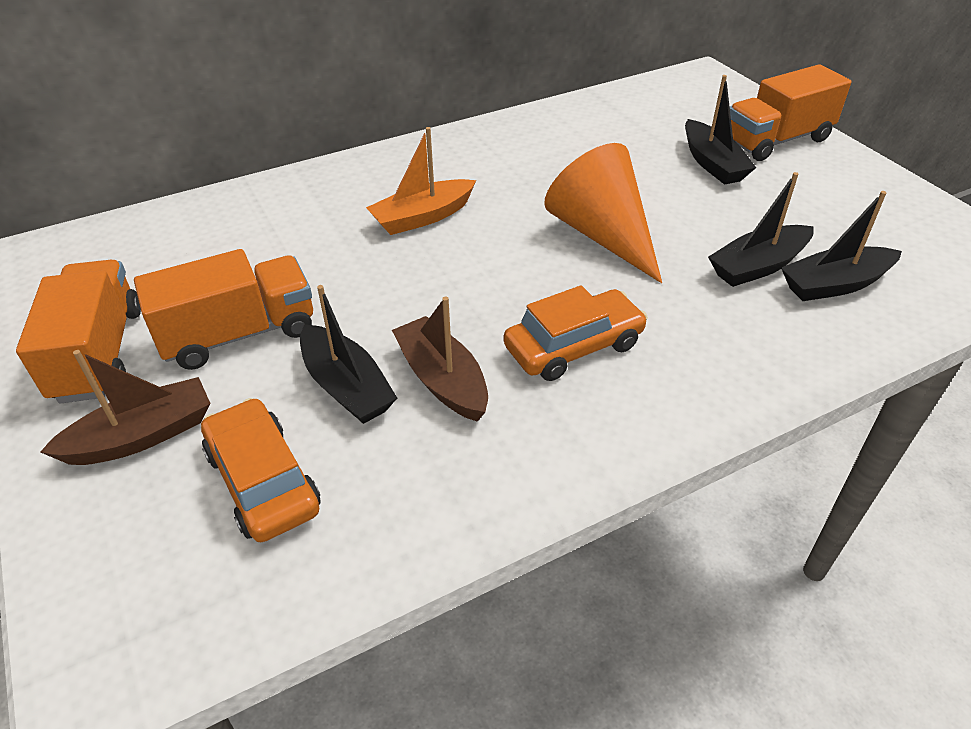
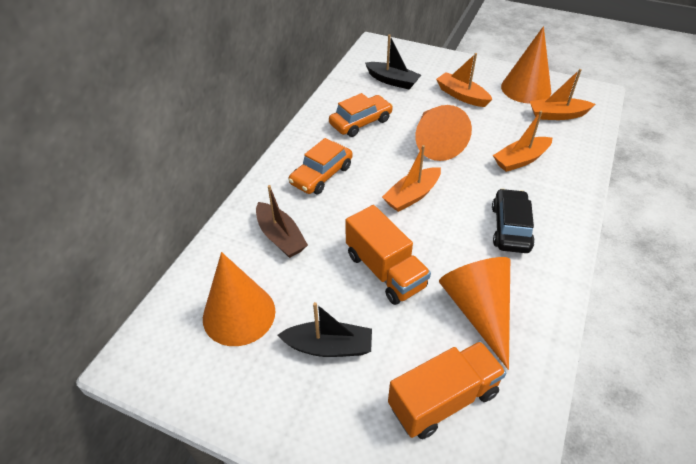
black boat: 4 -> 2
black car: 0 -> 1
brown boat: 2 -> 1
orange boat: 1 -> 4
orange cone: 1 -> 4
orange truck: 3 -> 2

